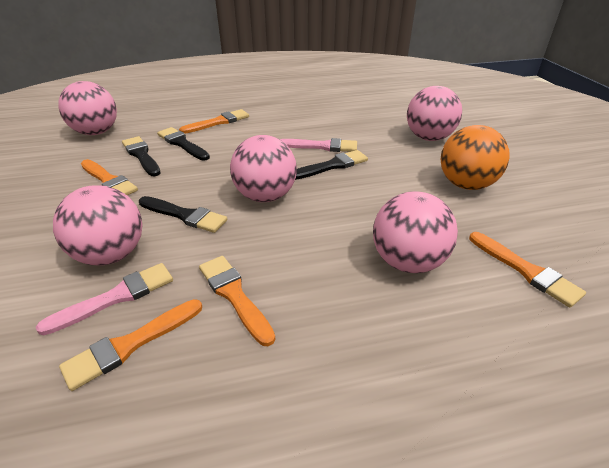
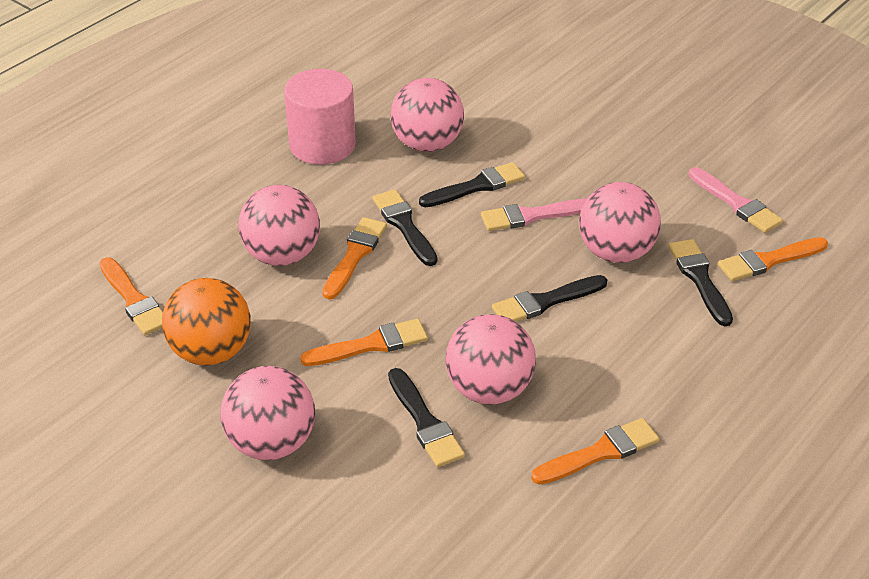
black brush: 4 -> 5
pink cylinder: 0 -> 1

